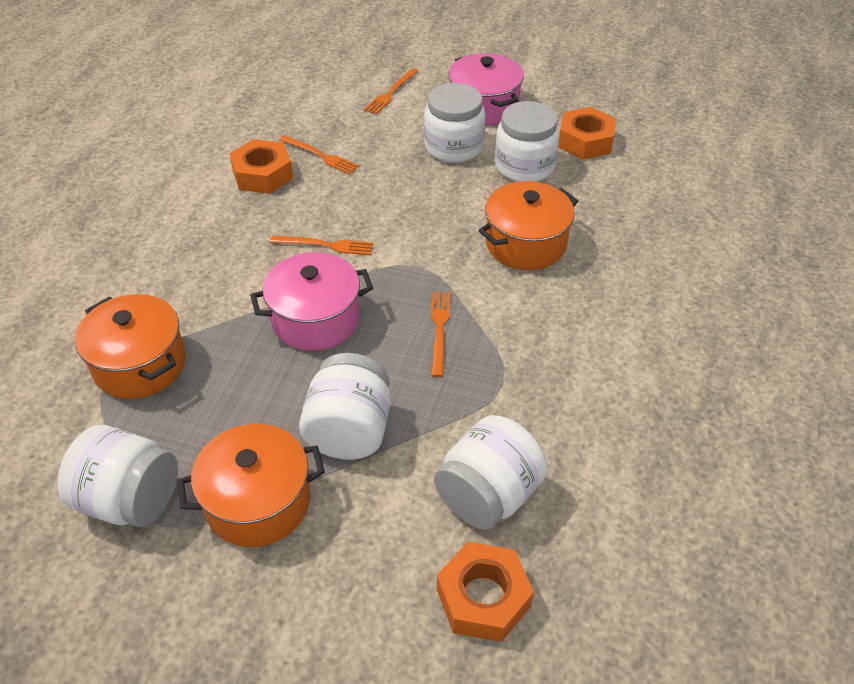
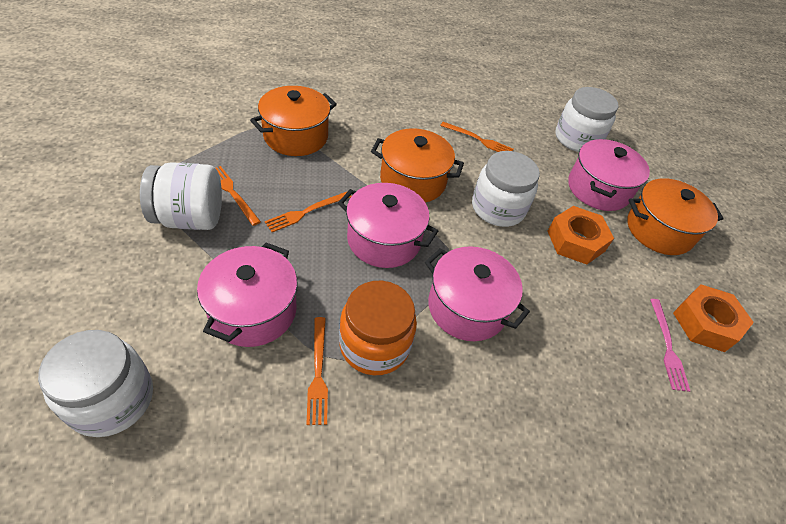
orange jar: 0 -> 1
orange nut: 3 -> 2
pink fork: 0 -> 1
pink pot: 2 -> 4
white jar: 5 -> 4

